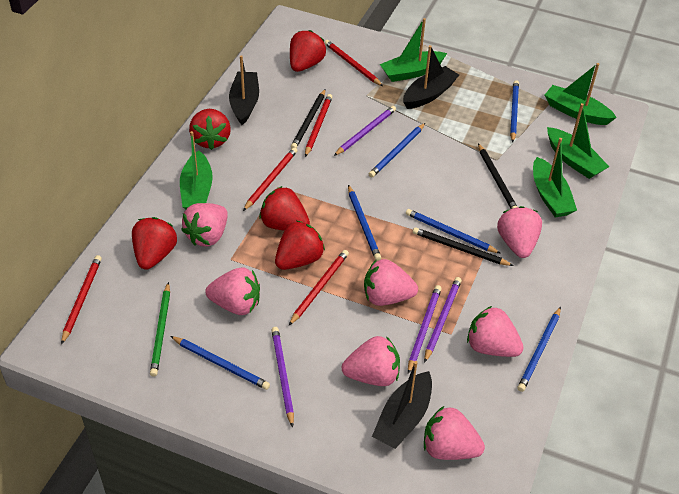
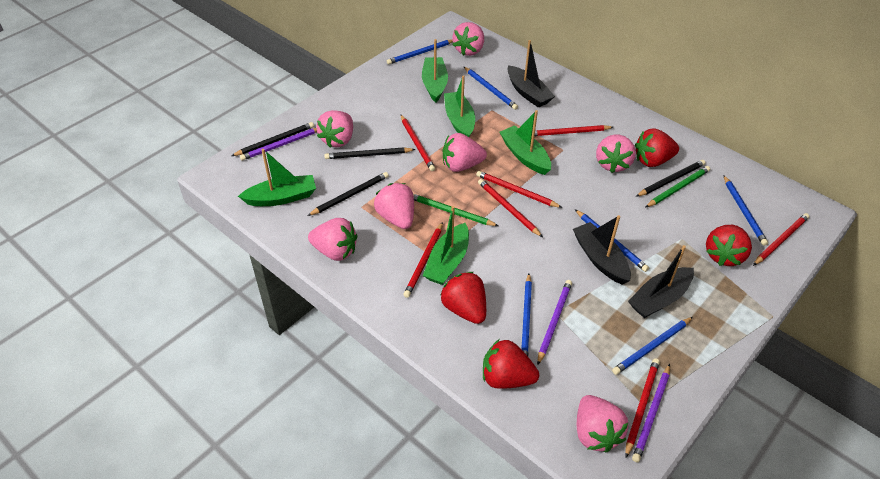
black pencil: 3 -> 4
green pencil: 1 -> 2
purple pencil: 4 -> 3
red pencil: 5 -> 7
red strawberry: 5 -> 4

